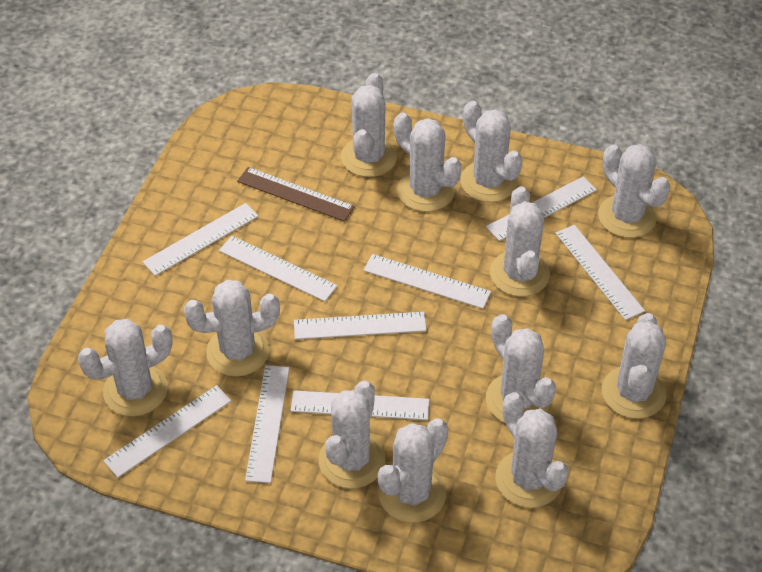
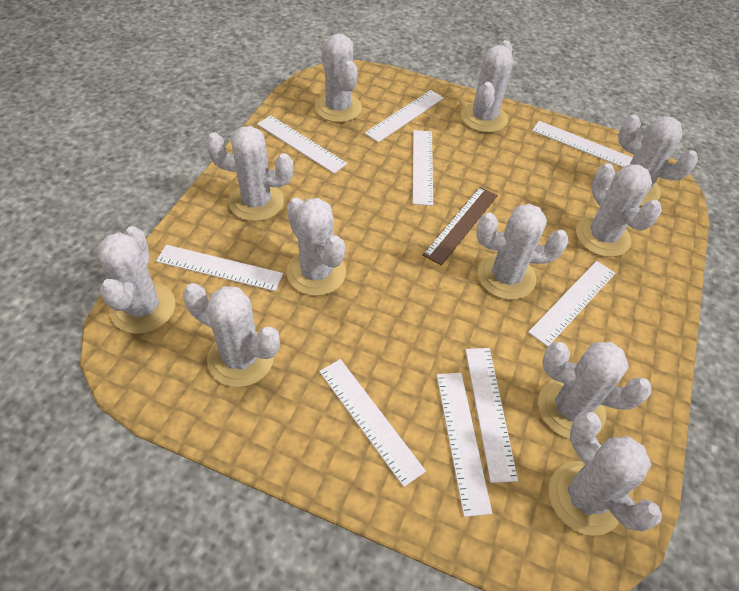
white cactus: 12 -> 11

